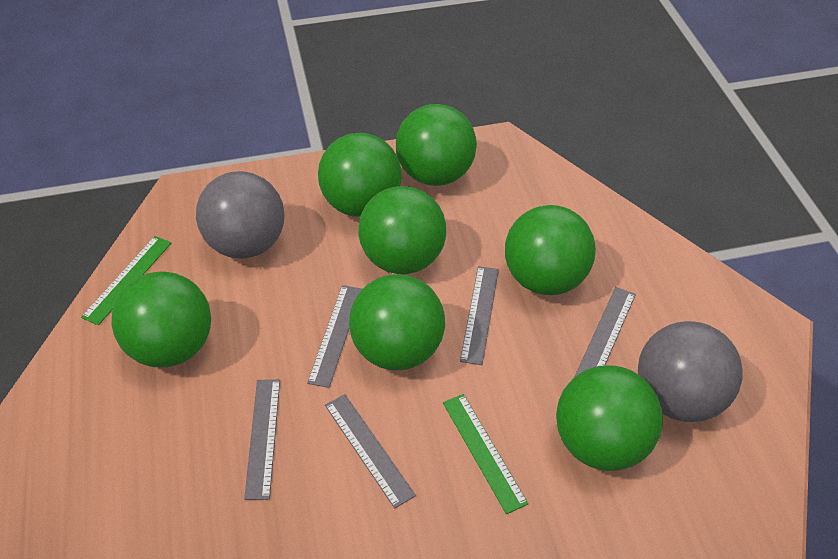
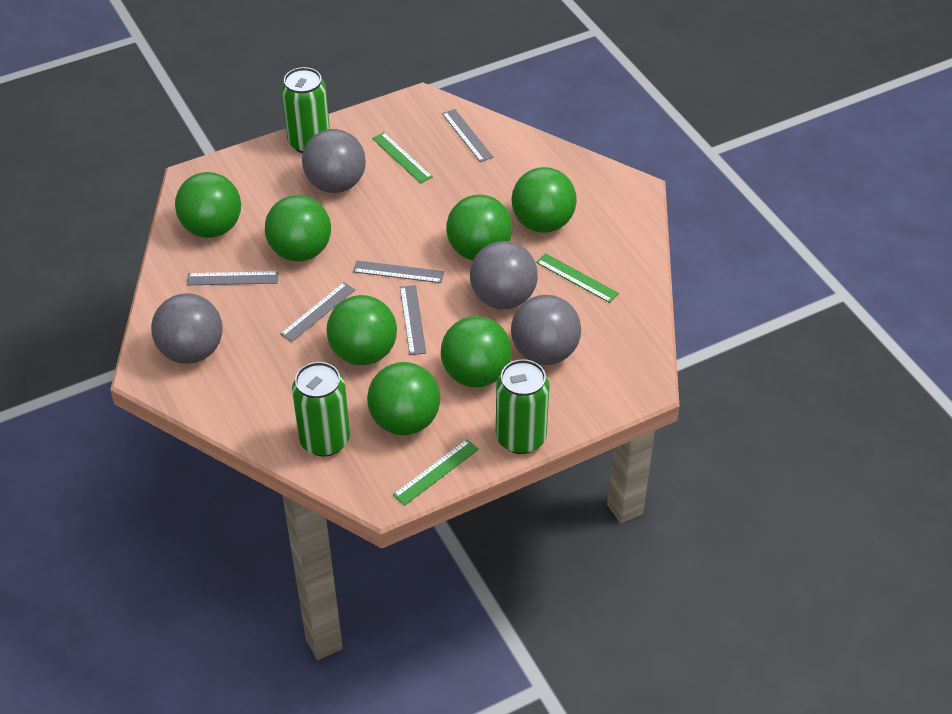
green can: 0 -> 3
green ruler: 2 -> 3
grey ball: 2 -> 4

